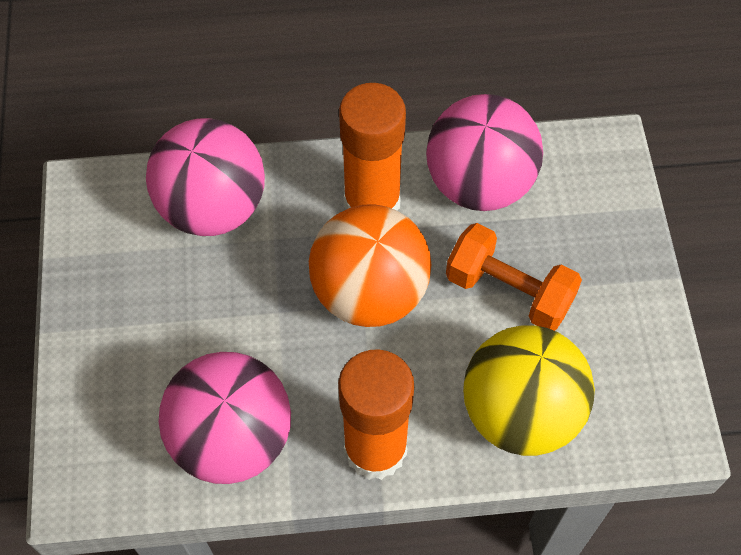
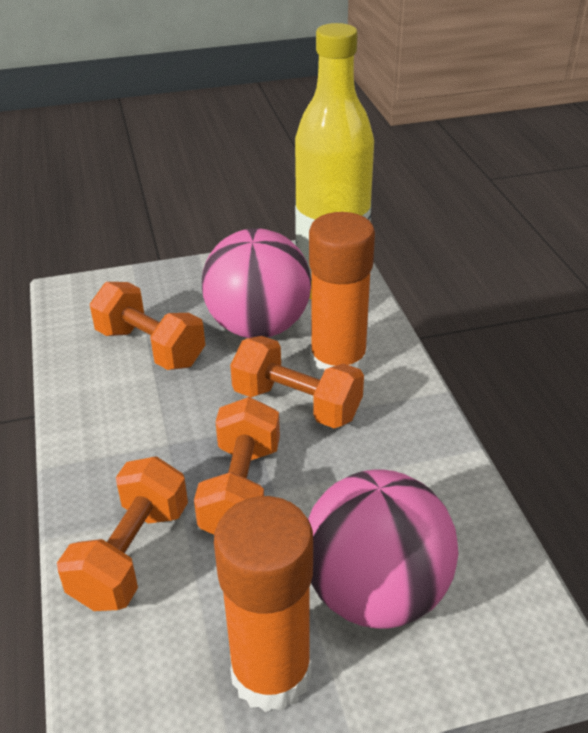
orange ball: 1 -> 0
orange dumbbell: 1 -> 4
pink ball: 3 -> 2
yellow ball: 1 -> 0
yellow bottle: 0 -> 1

